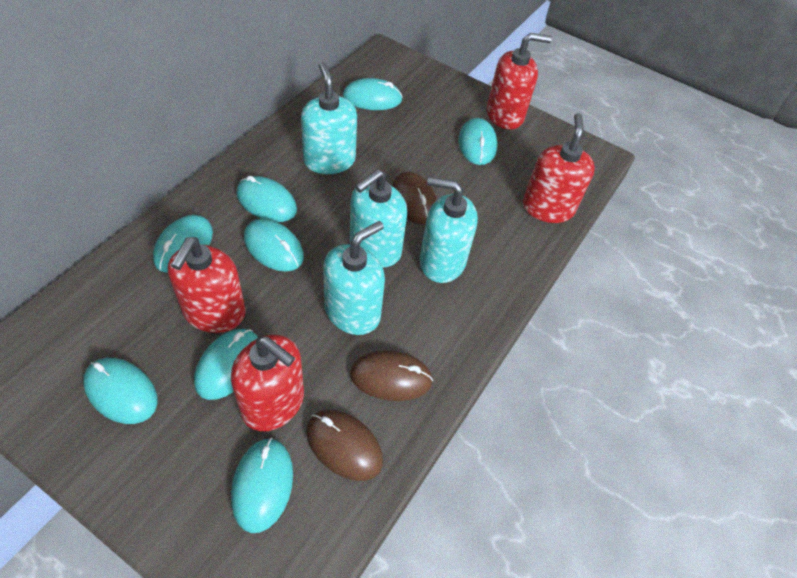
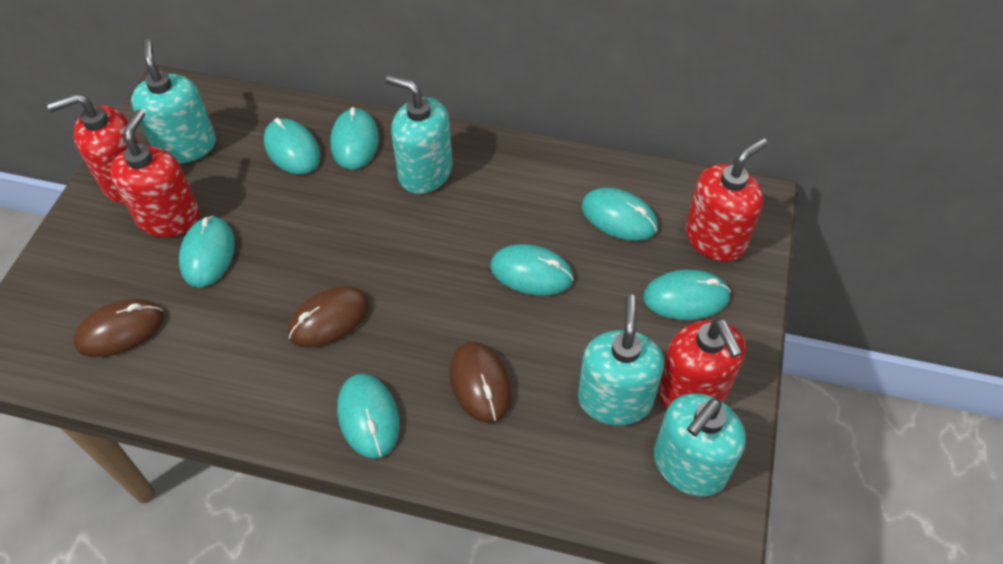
turquoise mouse: 8 -> 7

